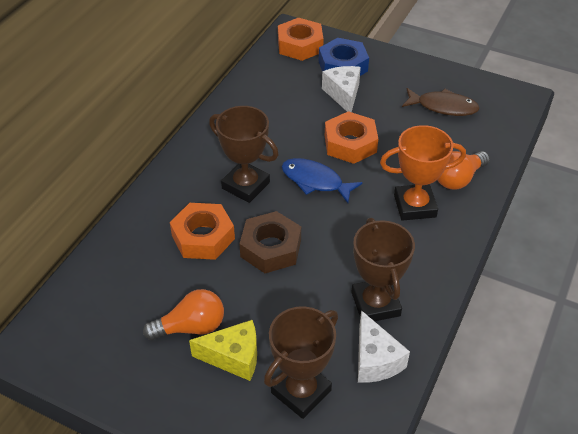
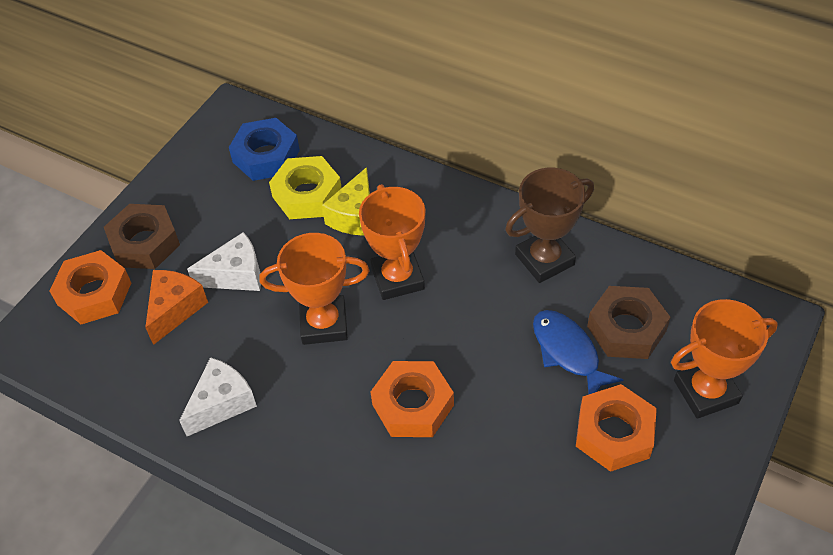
brown fish: 1 -> 0
brown nut: 1 -> 2
brown trophy: 3 -> 1
orange cheese: 0 -> 1
orange light bulb: 2 -> 0
orange trophy: 1 -> 3
yellow nut: 0 -> 1

